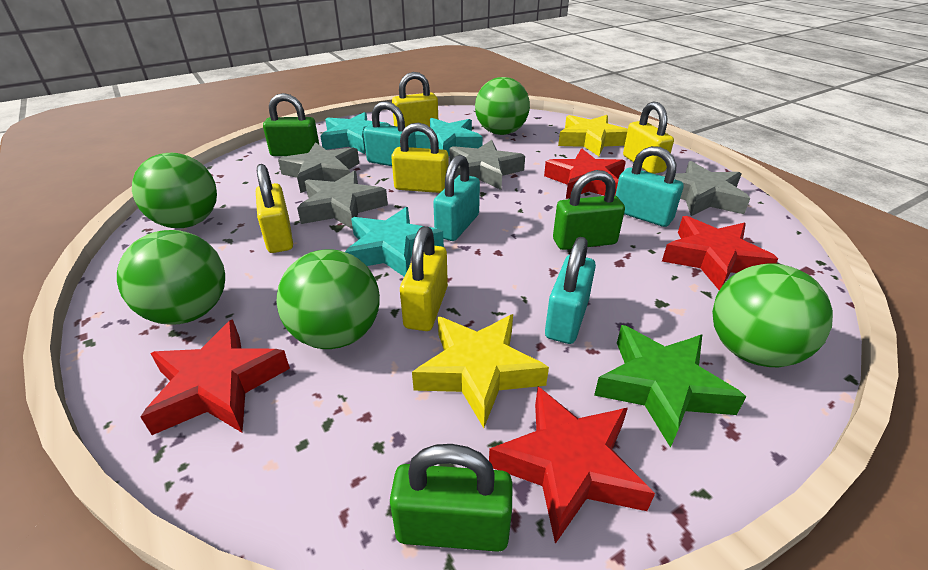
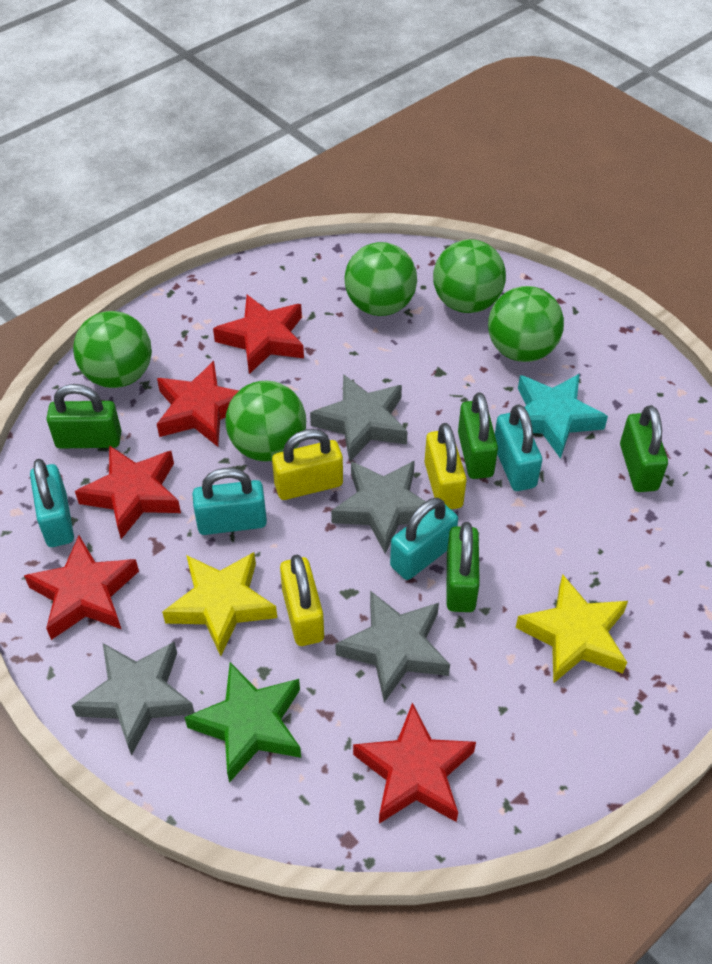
green padlock: 3 -> 4
red star: 4 -> 5
turquoise star: 3 -> 1
yellow padlock: 5 -> 3

